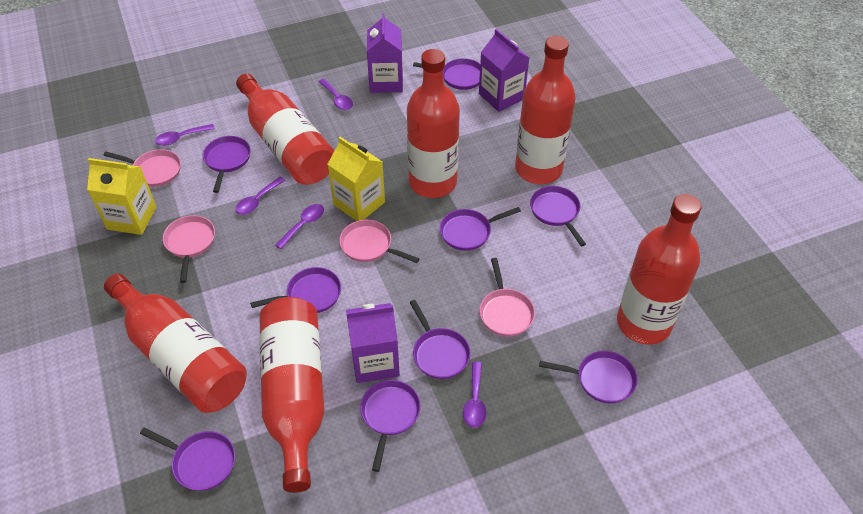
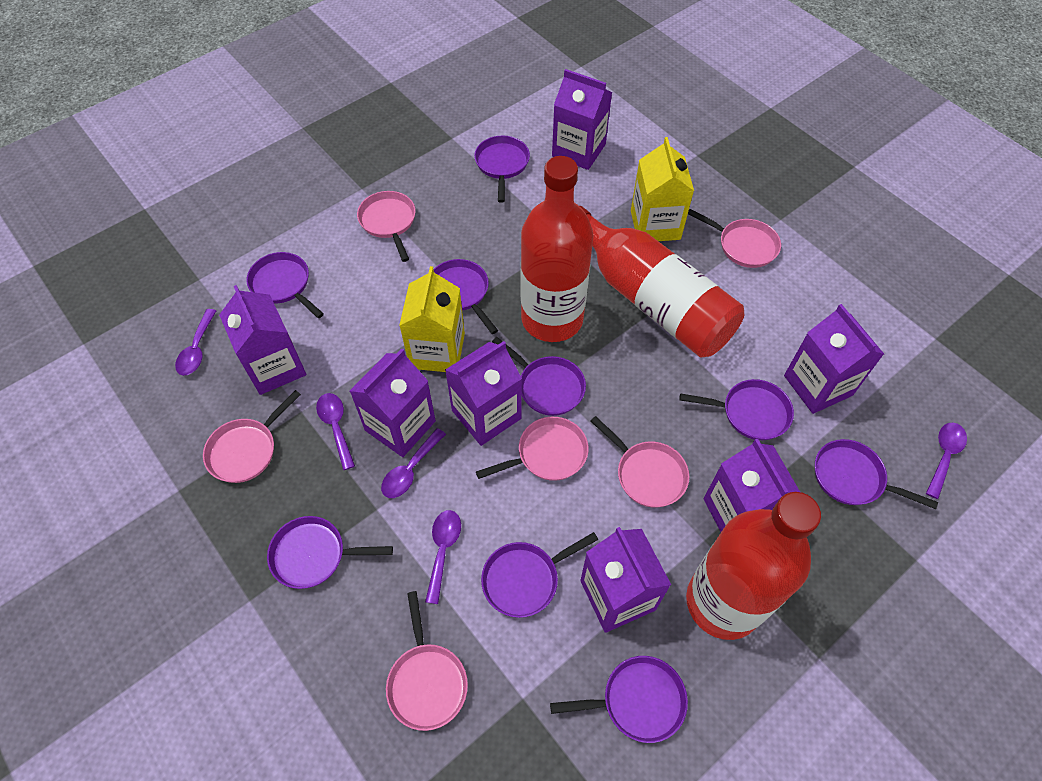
pink pan: 4 -> 6
purple carton: 3 -> 7
red bottle: 6 -> 3

